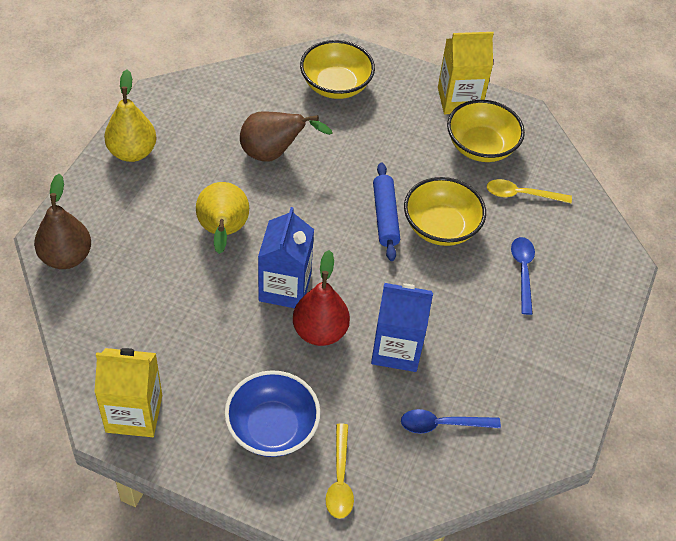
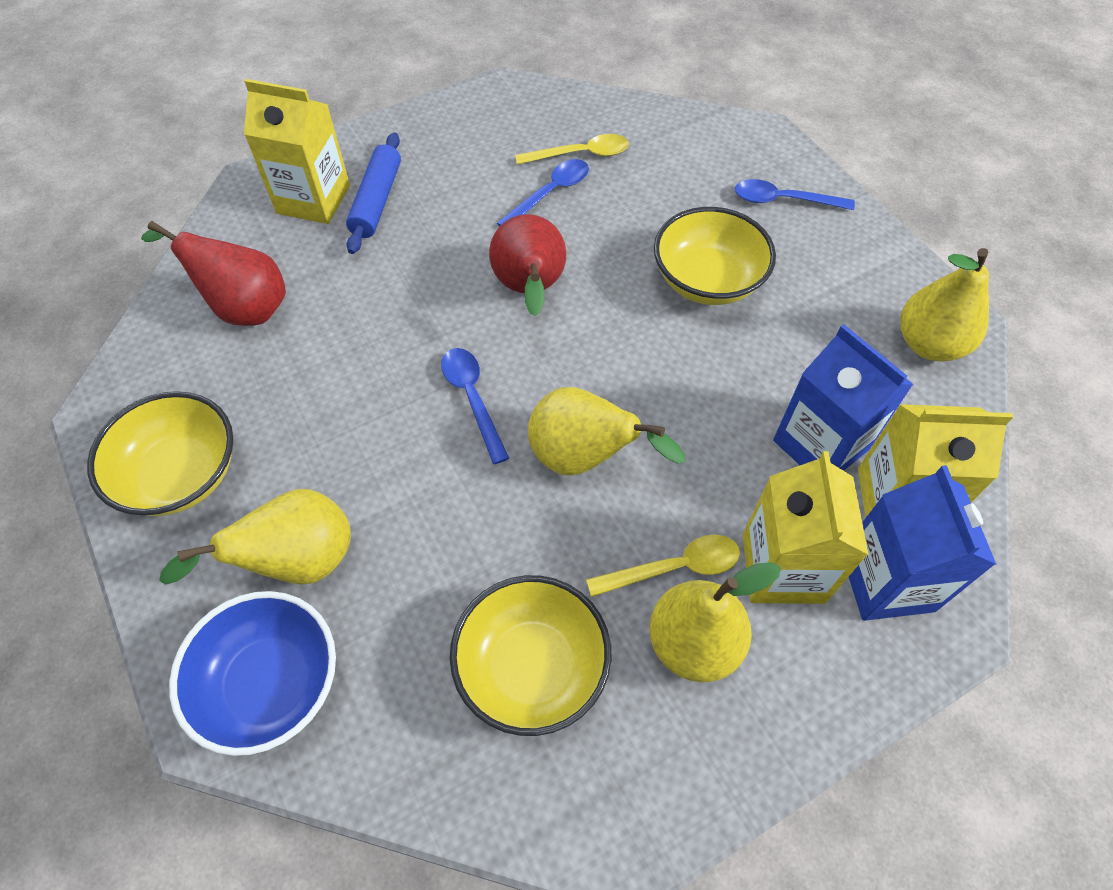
blue spoon: 2 -> 3
brown pear: 2 -> 0
red pear: 1 -> 2
yellow carton: 2 -> 3
yellow pear: 2 -> 4

